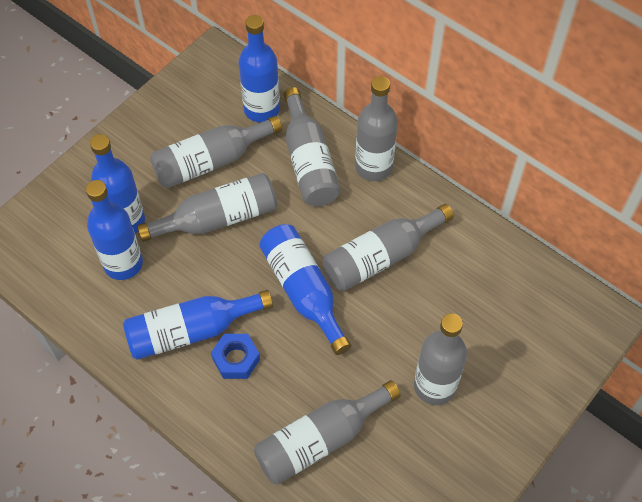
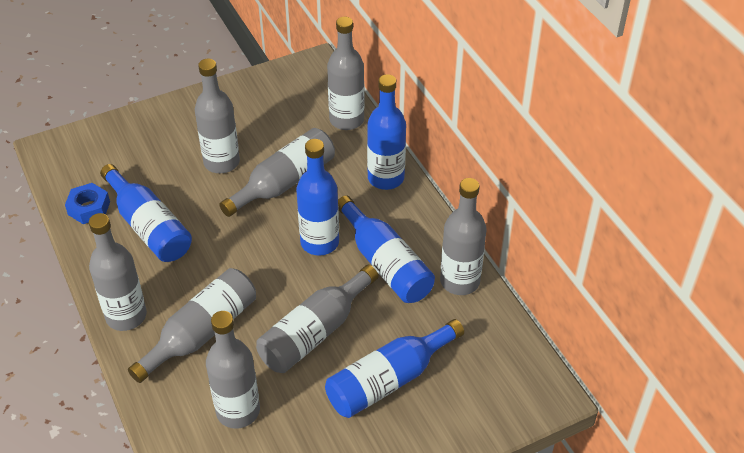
grey bottle: 7 -> 8

